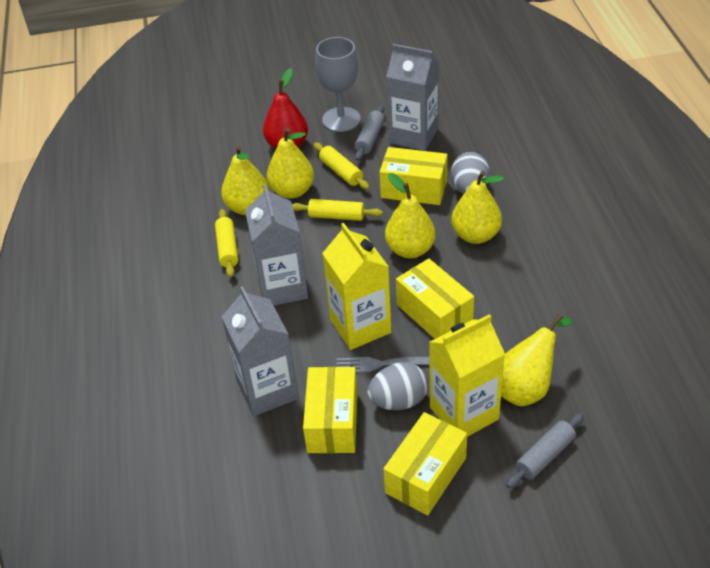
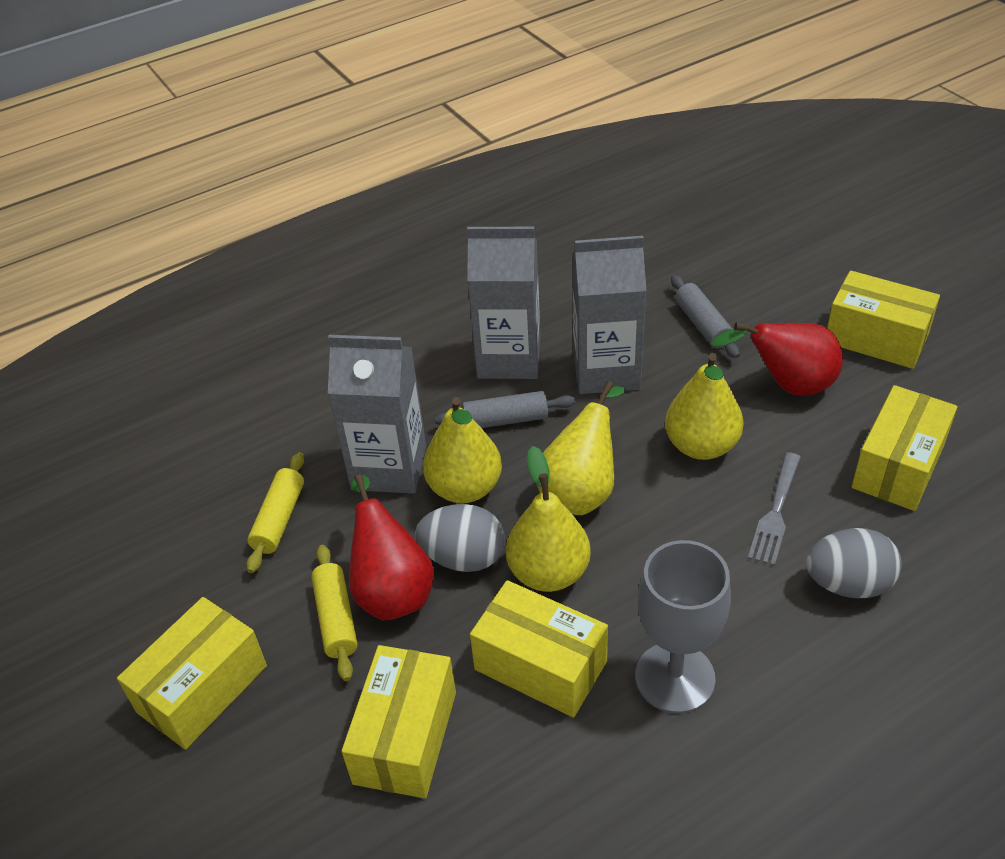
red pear: 1 -> 2
yellow box: 4 -> 5
yellow carton: 2 -> 0
yellow pear: 5 -> 4
yellow rolling pin: 3 -> 2

